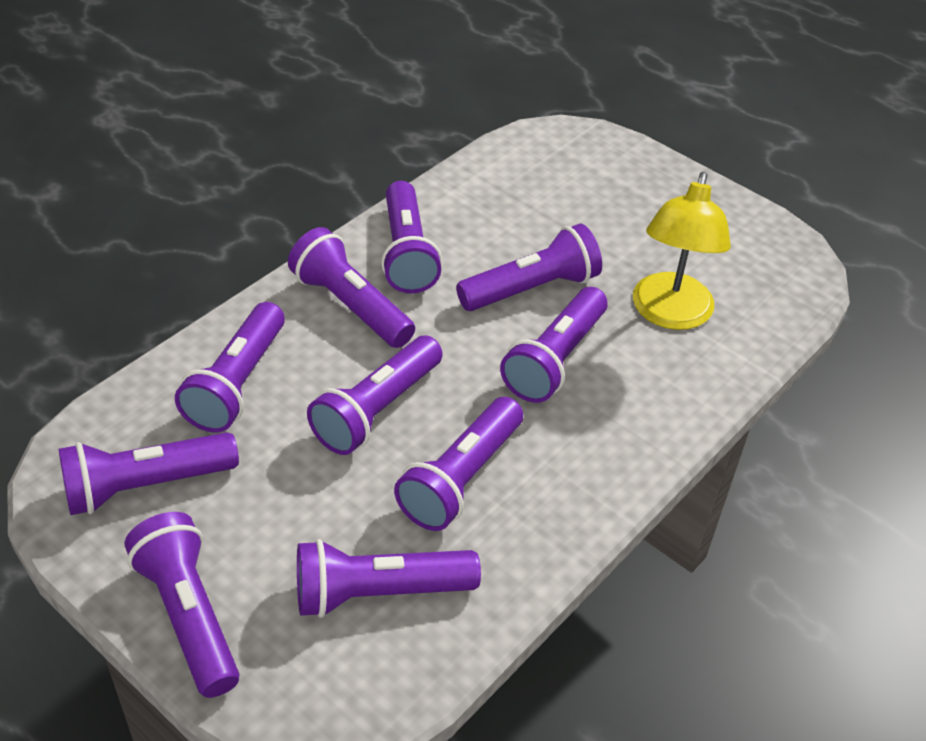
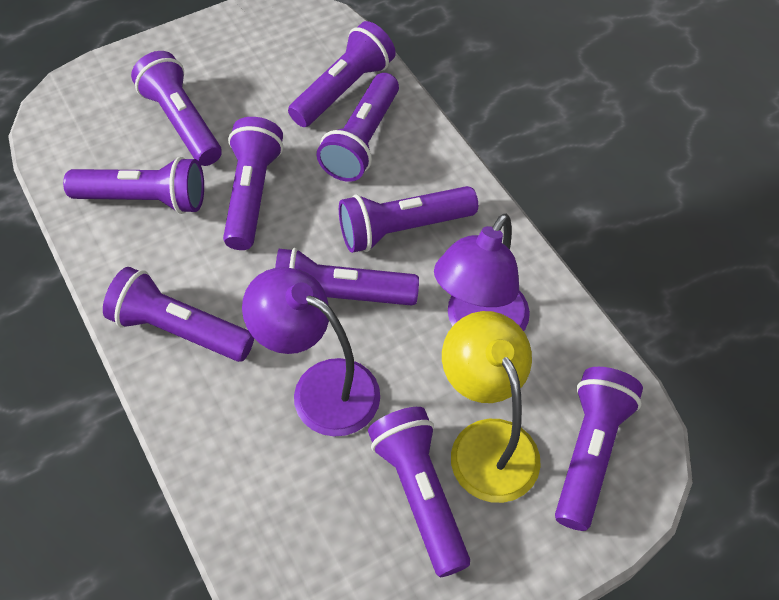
purple lamp: 0 -> 2

